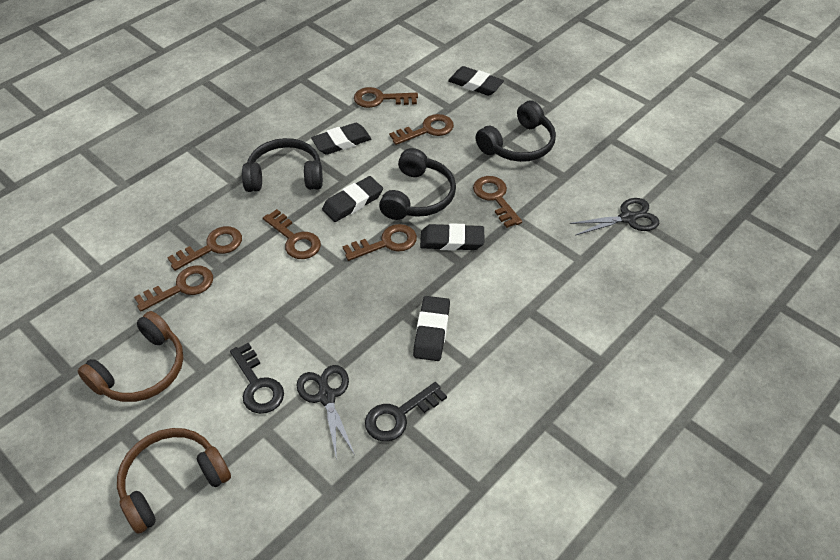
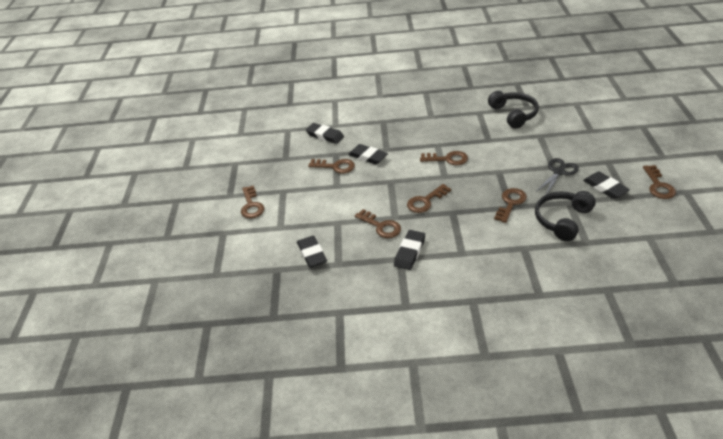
black headphones: 3 -> 2
black key: 2 -> 0
black scissors: 2 -> 1
brown headphones: 2 -> 0

